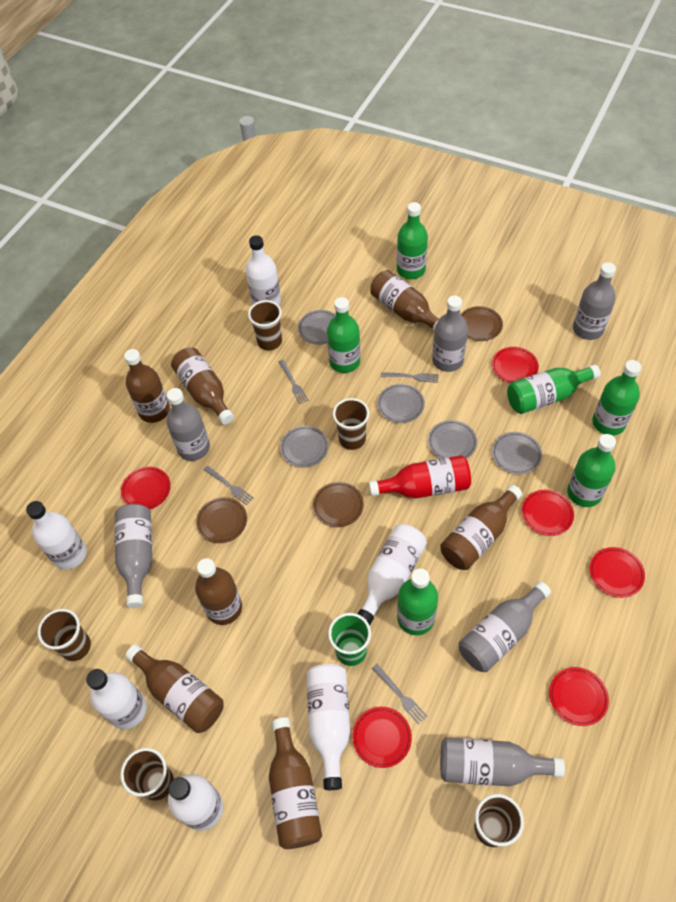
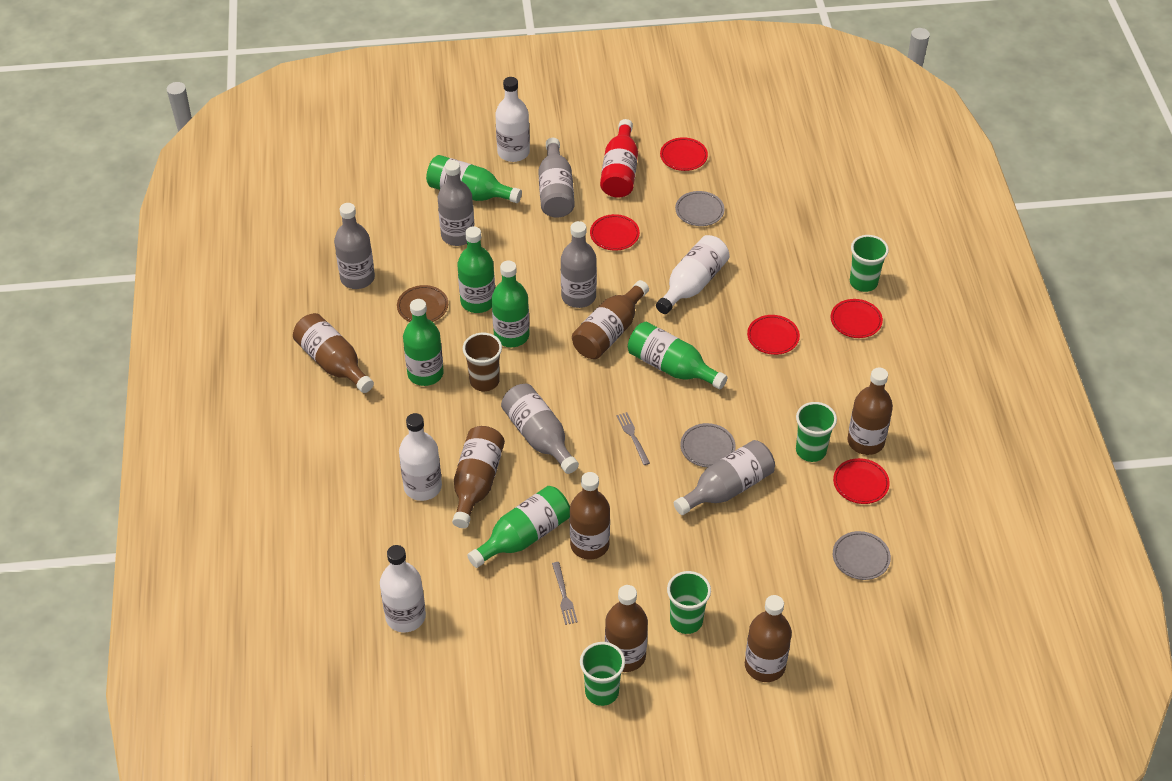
brown cup: 5 -> 1
brown plate: 3 -> 1
green cup: 1 -> 4
grey fork: 4 -> 2
grey plate: 5 -> 3
red plate: 6 -> 5
white bottle: 6 -> 4

